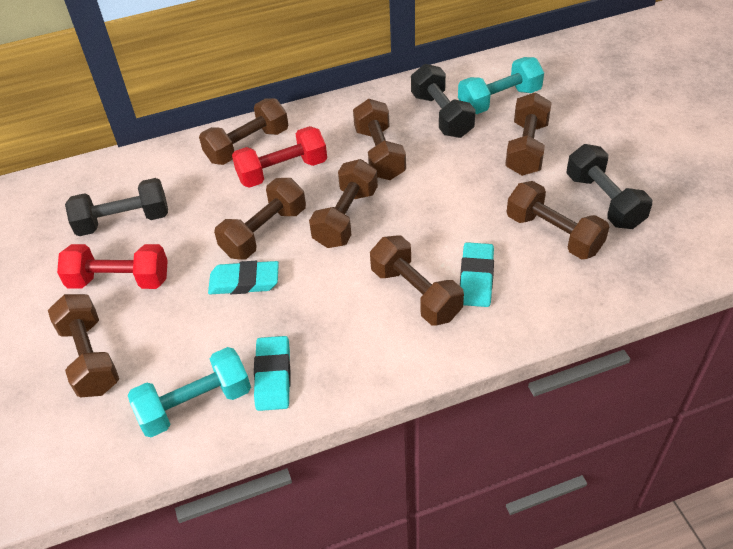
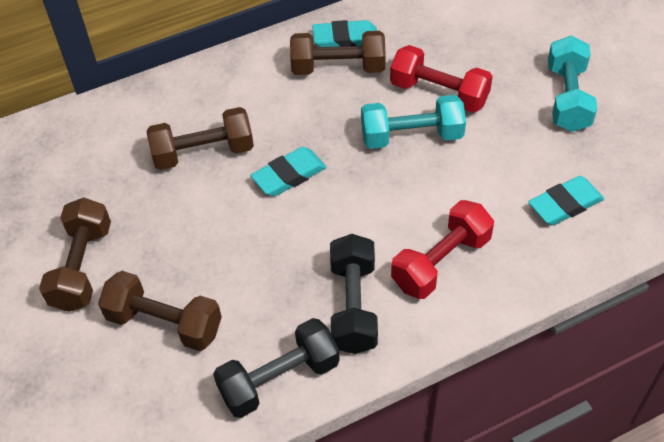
black dumbbell: 3 -> 2
brown dumbbell: 8 -> 4

